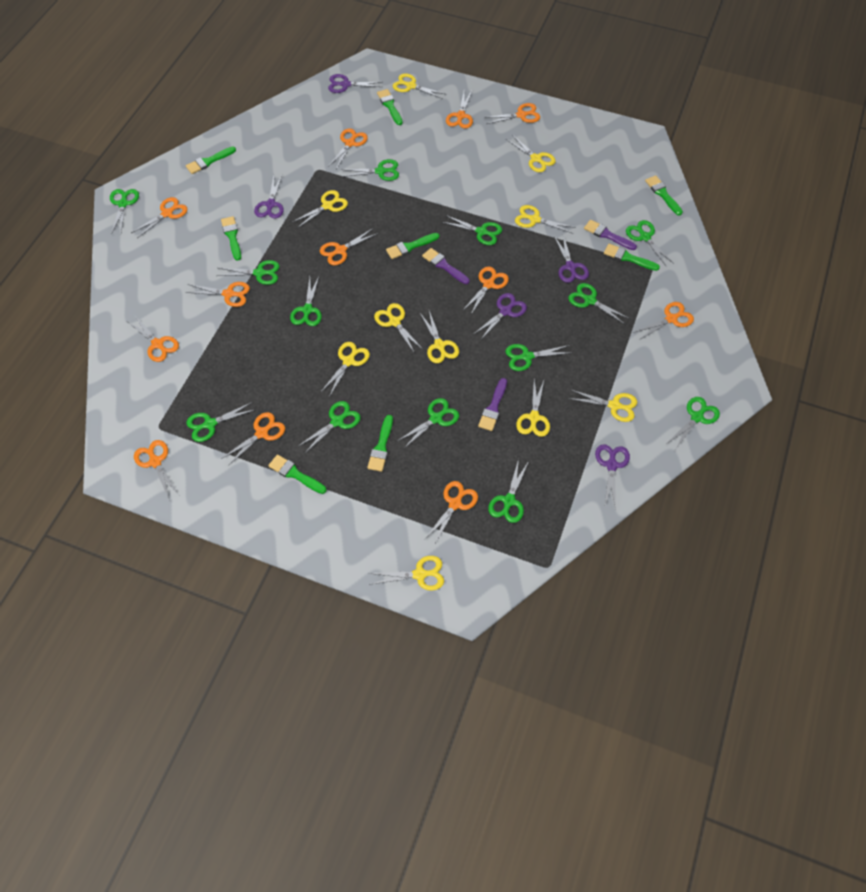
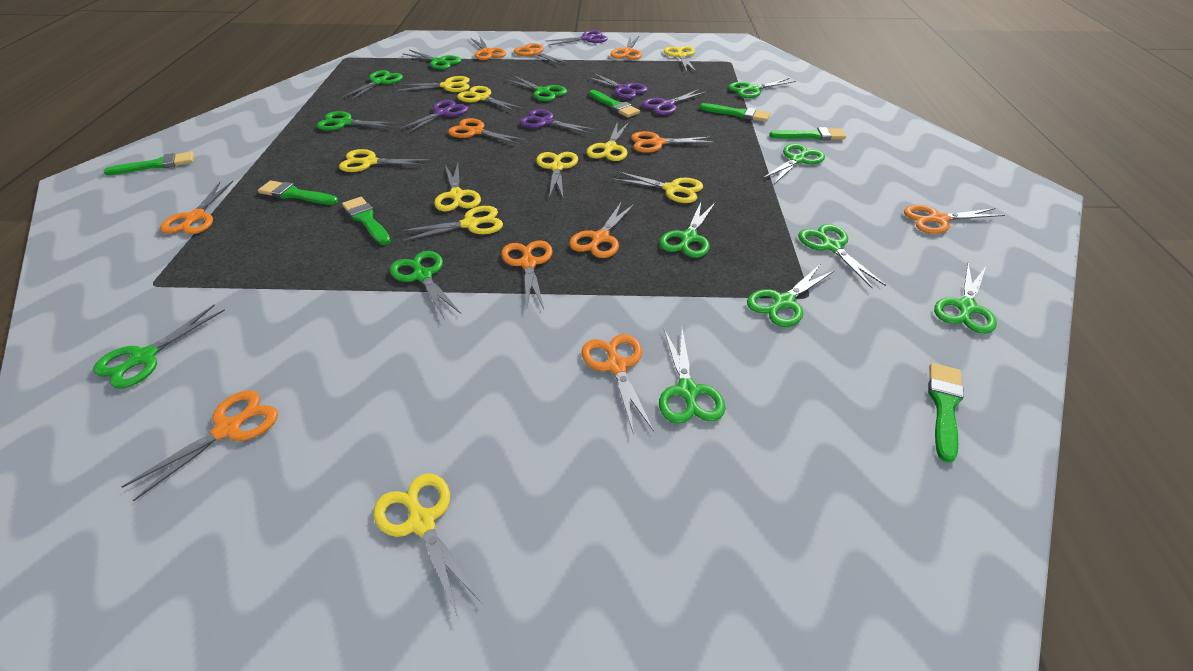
green brush: 8 -> 7
orange scissors: 12 -> 11
purple brush: 3 -> 0

